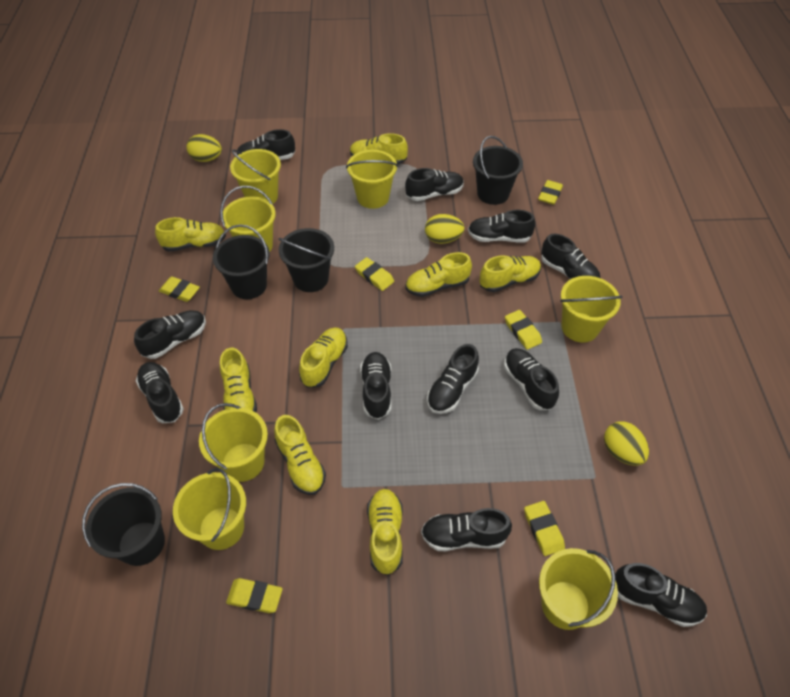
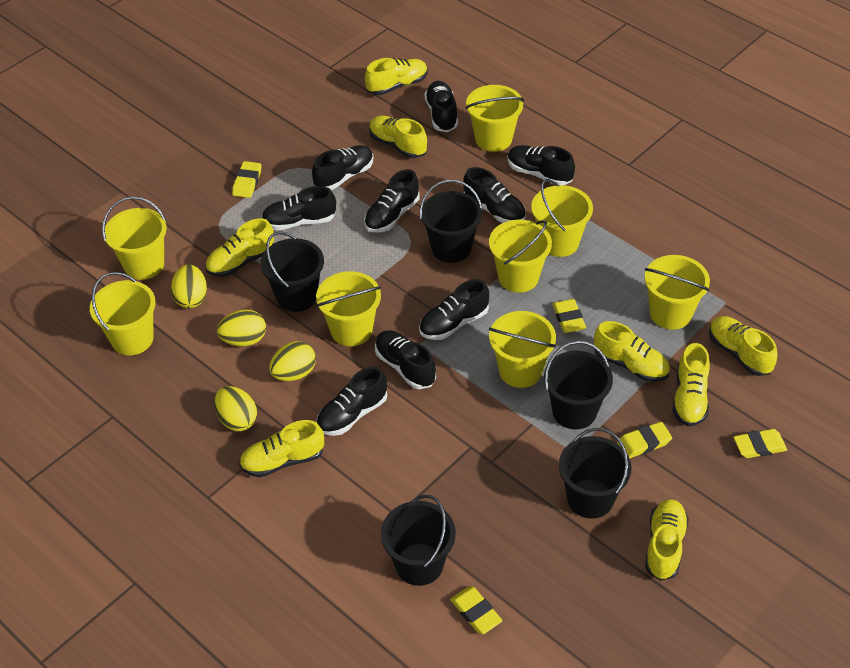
black bucket: 4 -> 5
black shoe: 11 -> 9
yellow bucket: 7 -> 8
yellow egg: 3 -> 4
yellow eraser: 6 -> 5

